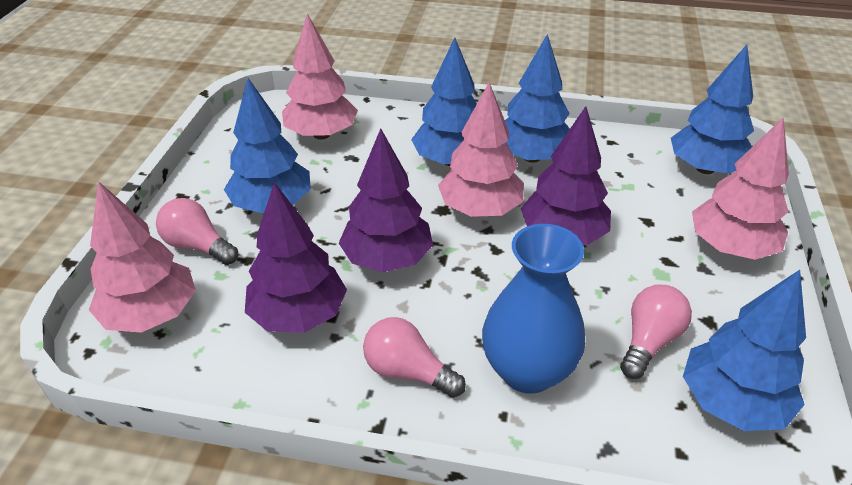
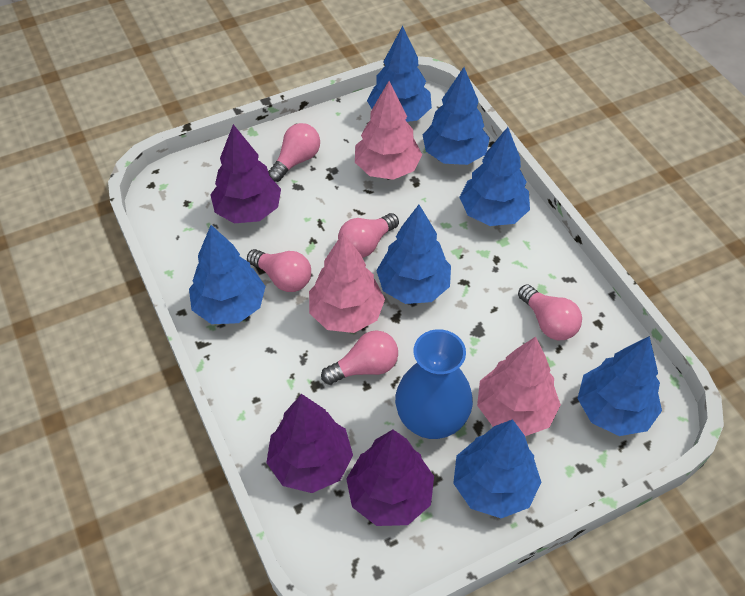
blue tree: 5 -> 7
pink light bulb: 3 -> 5
pink tree: 4 -> 3

